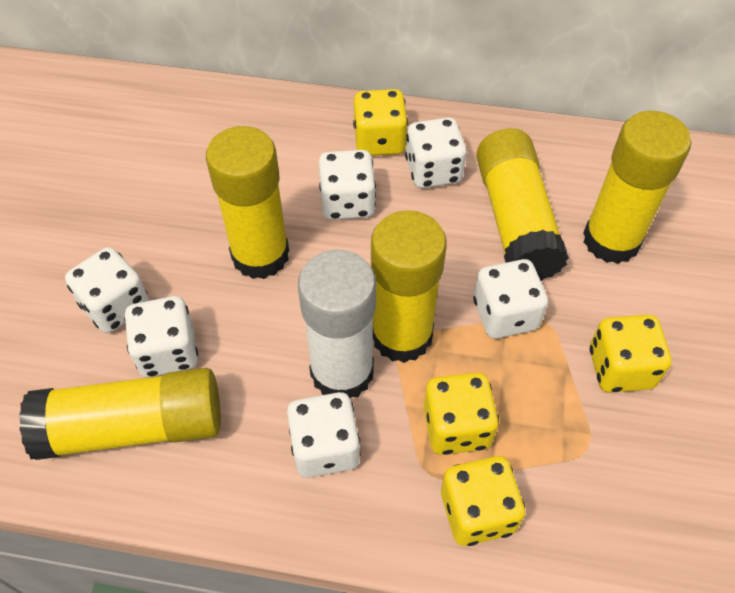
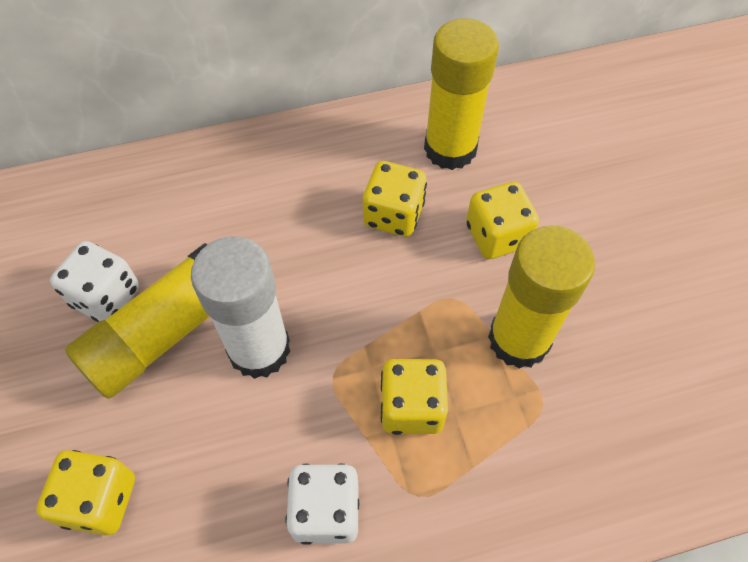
white dice: 6 -> 2
yellow glue stick: 5 -> 3

